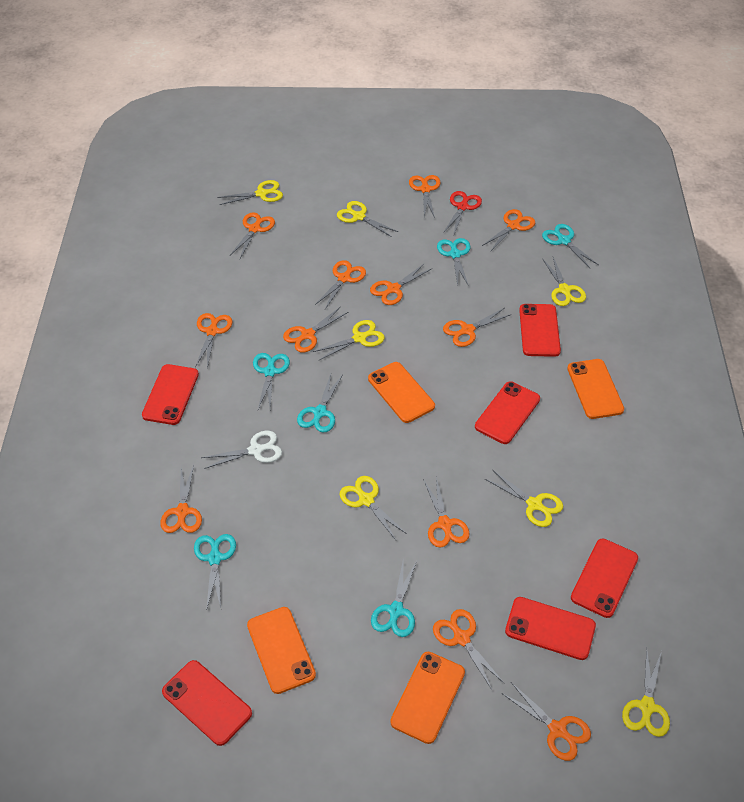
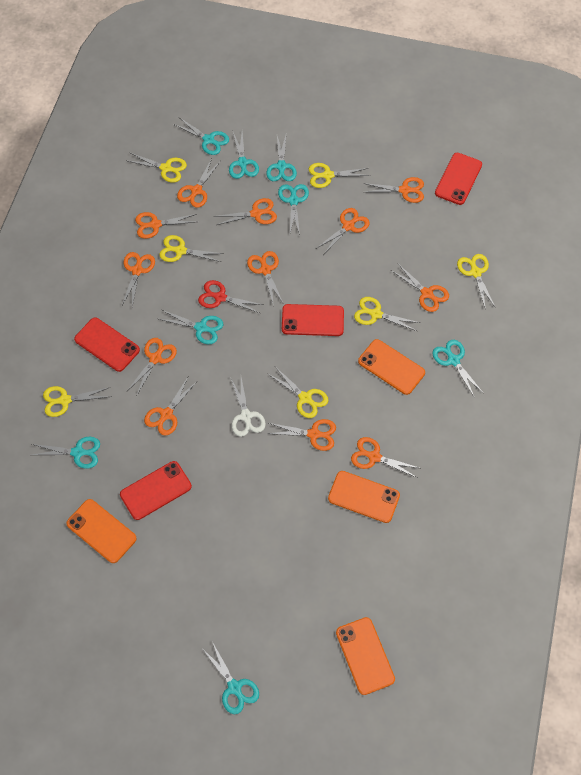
red phone: 6 -> 4
turquoise scissors: 6 -> 8

